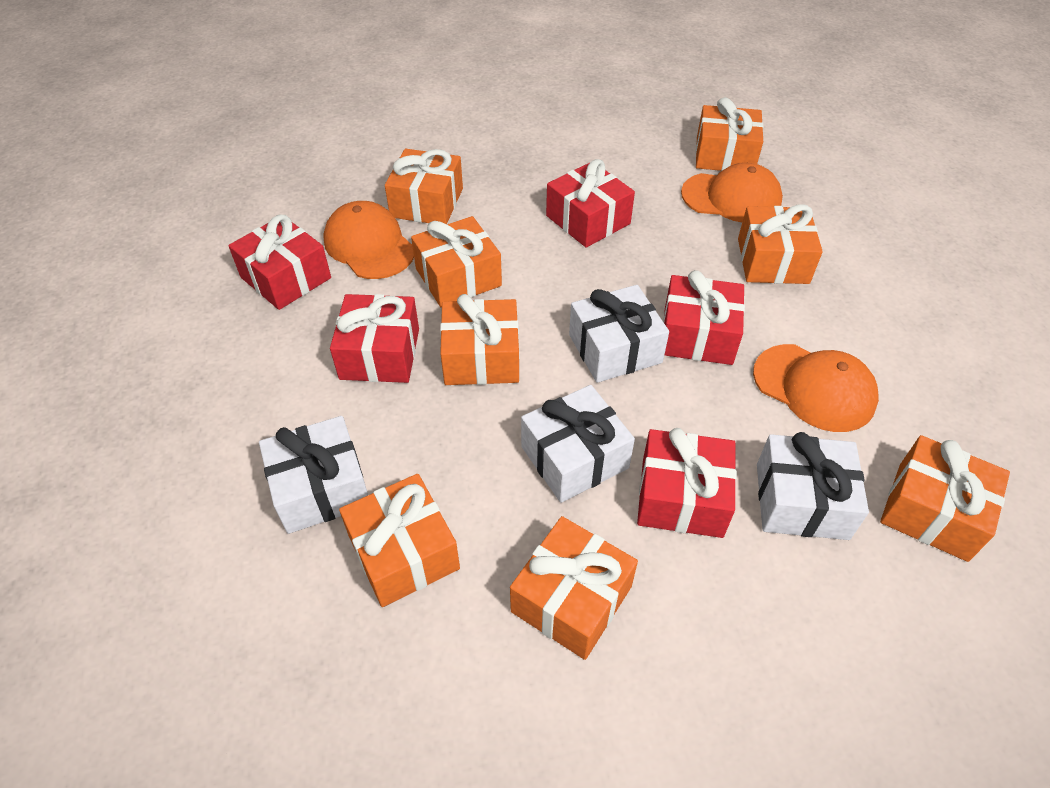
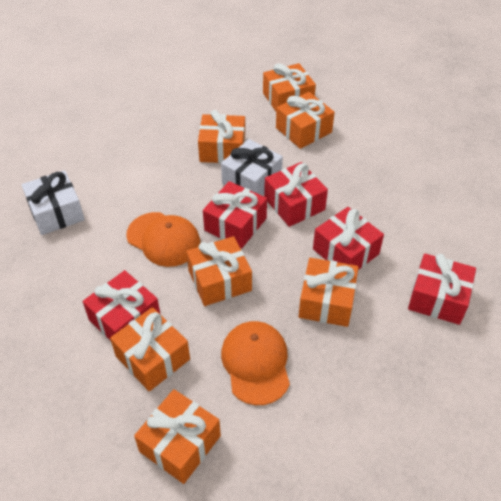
orange cap: 3 -> 2
orange gift: 8 -> 7
white gift: 4 -> 2

